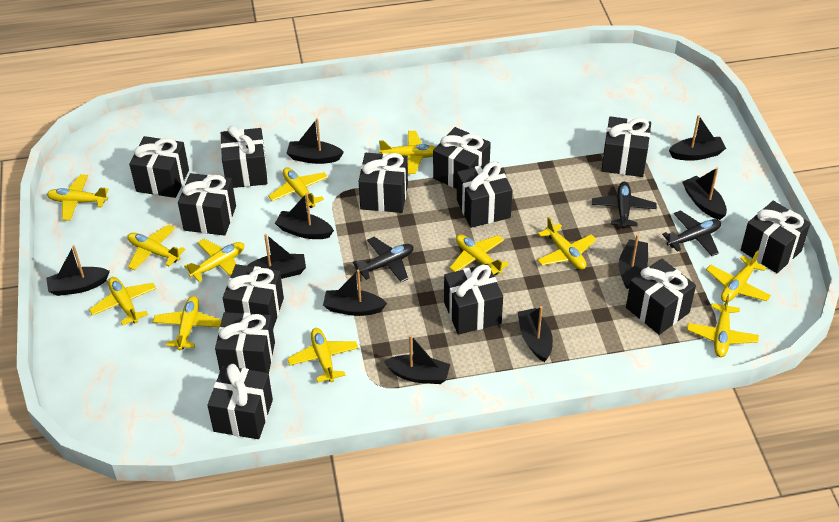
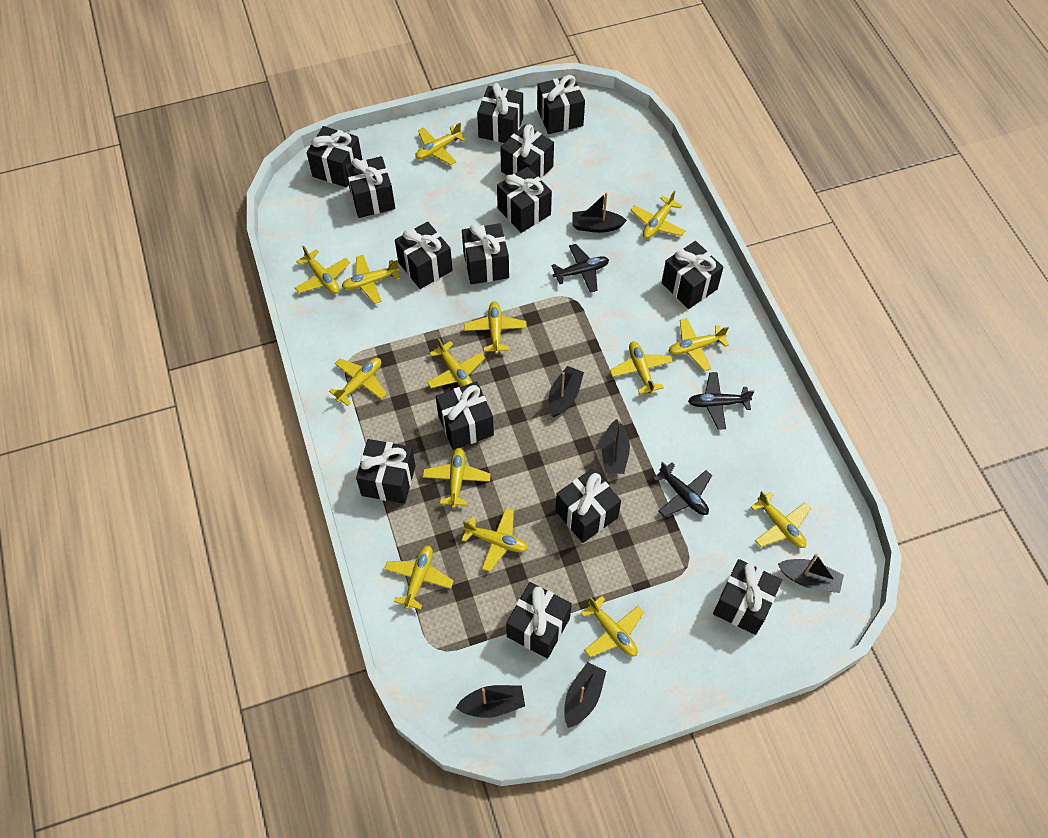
black boat: 10 -> 6
black gift: 13 -> 14
yellow plane: 12 -> 14

